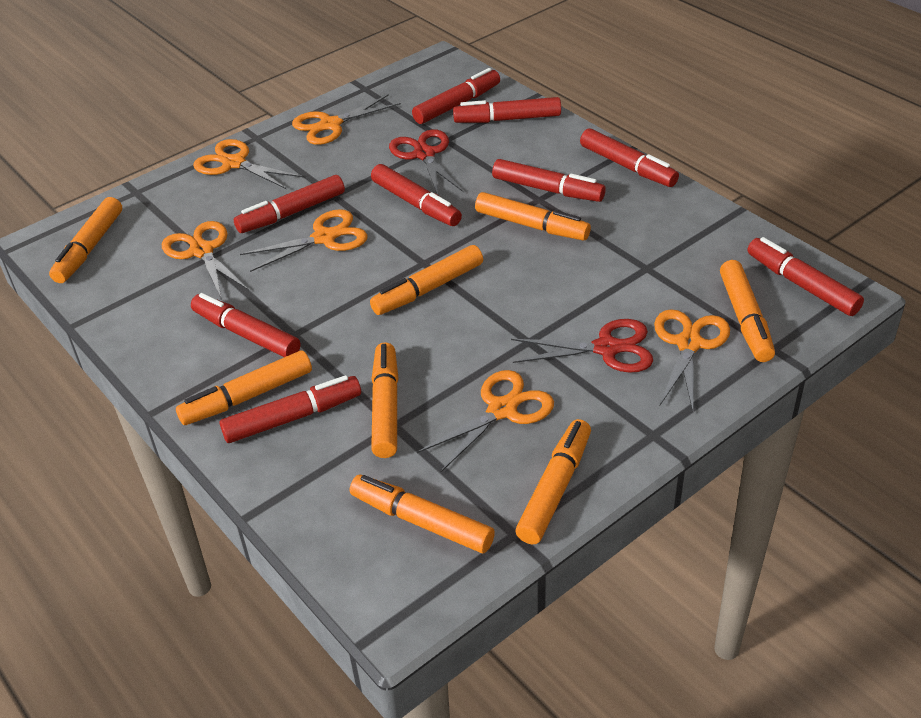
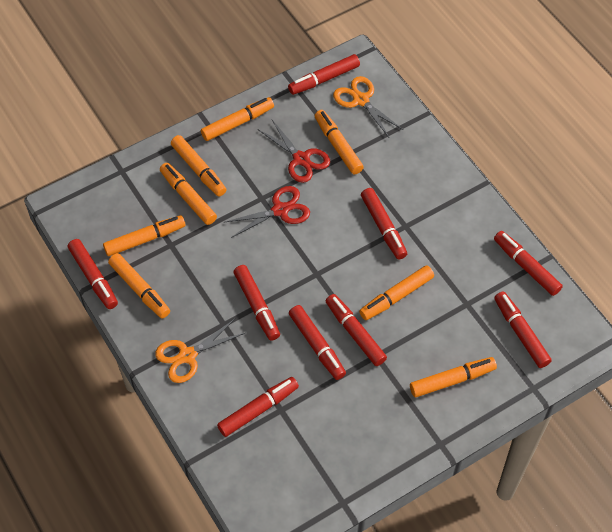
orange scissors: 6 -> 2

